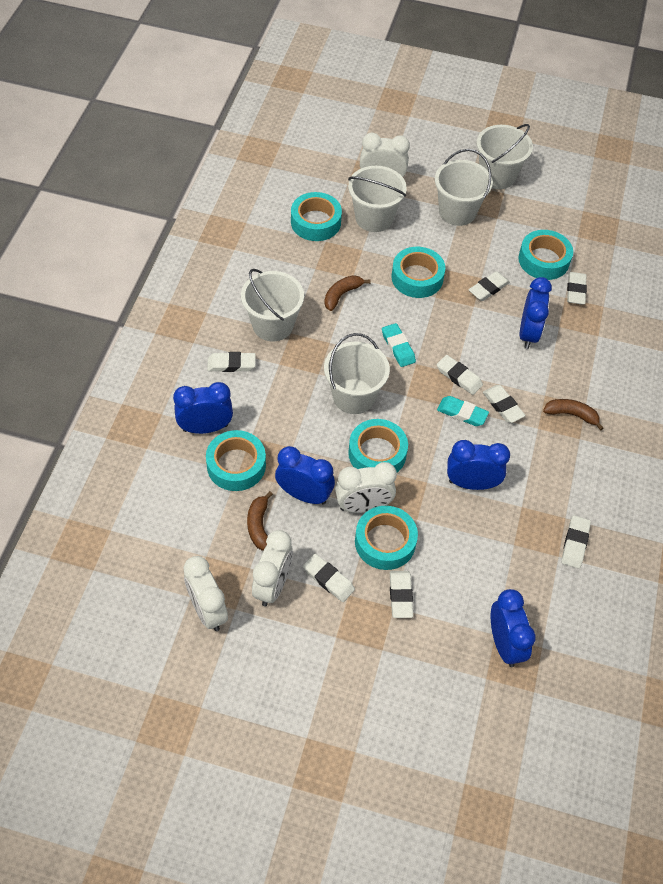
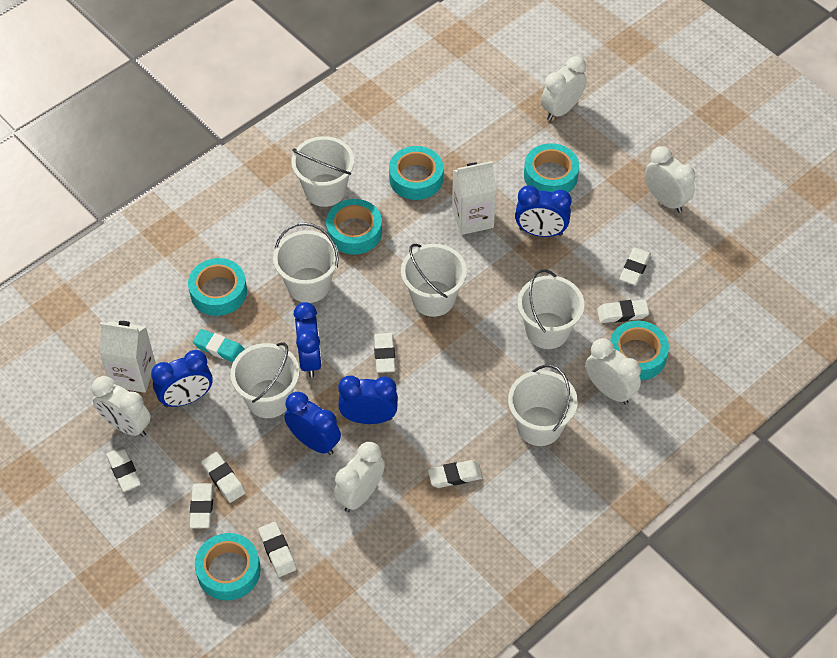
brown banana: 3 -> 0
turquoise eraser: 2 -> 1
white bucket: 5 -> 6
white carton: 0 -> 2
white clock: 4 -> 5

